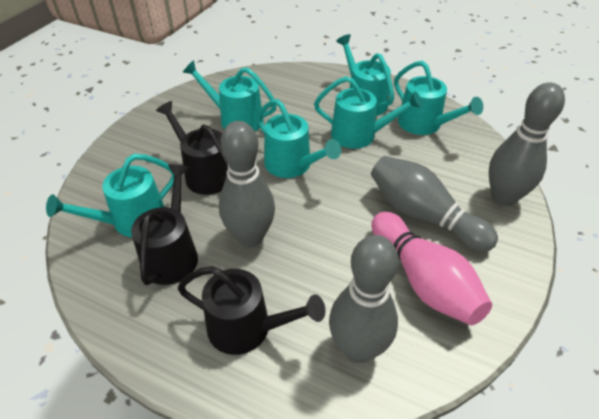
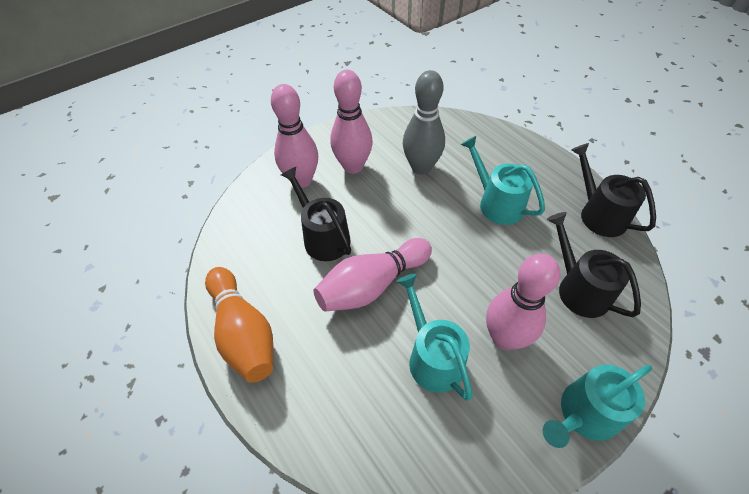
grey bowling pin: 4 -> 1
orange bowling pin: 0 -> 1
pink bowling pin: 1 -> 4
turquoise watering can: 6 -> 3

